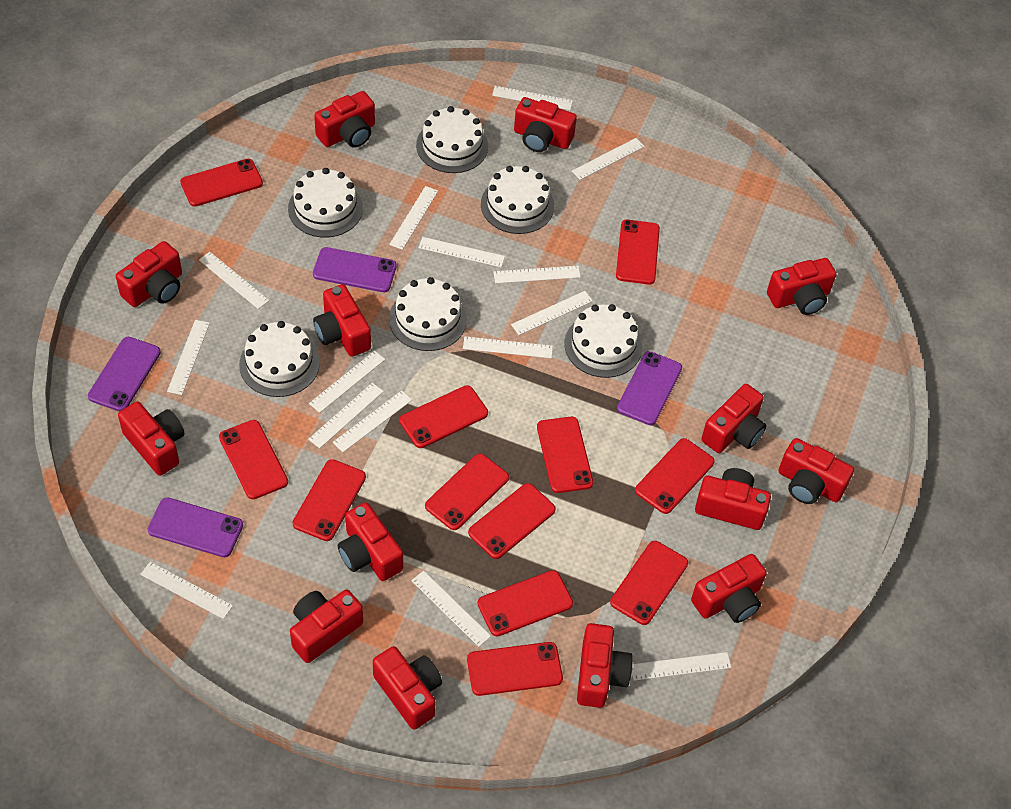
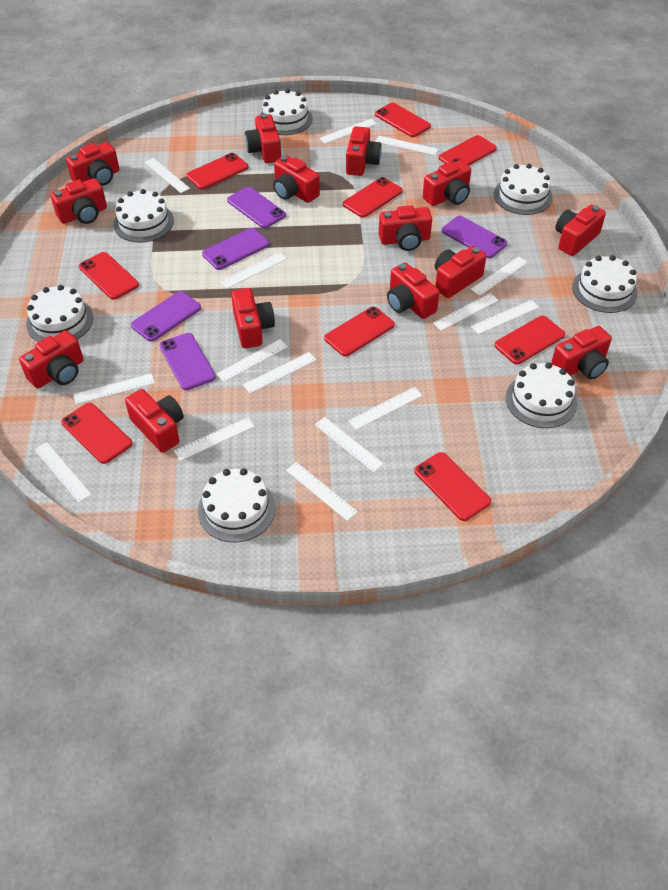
purple phone: 4 -> 5
red phone: 12 -> 9
white cake: 6 -> 7

